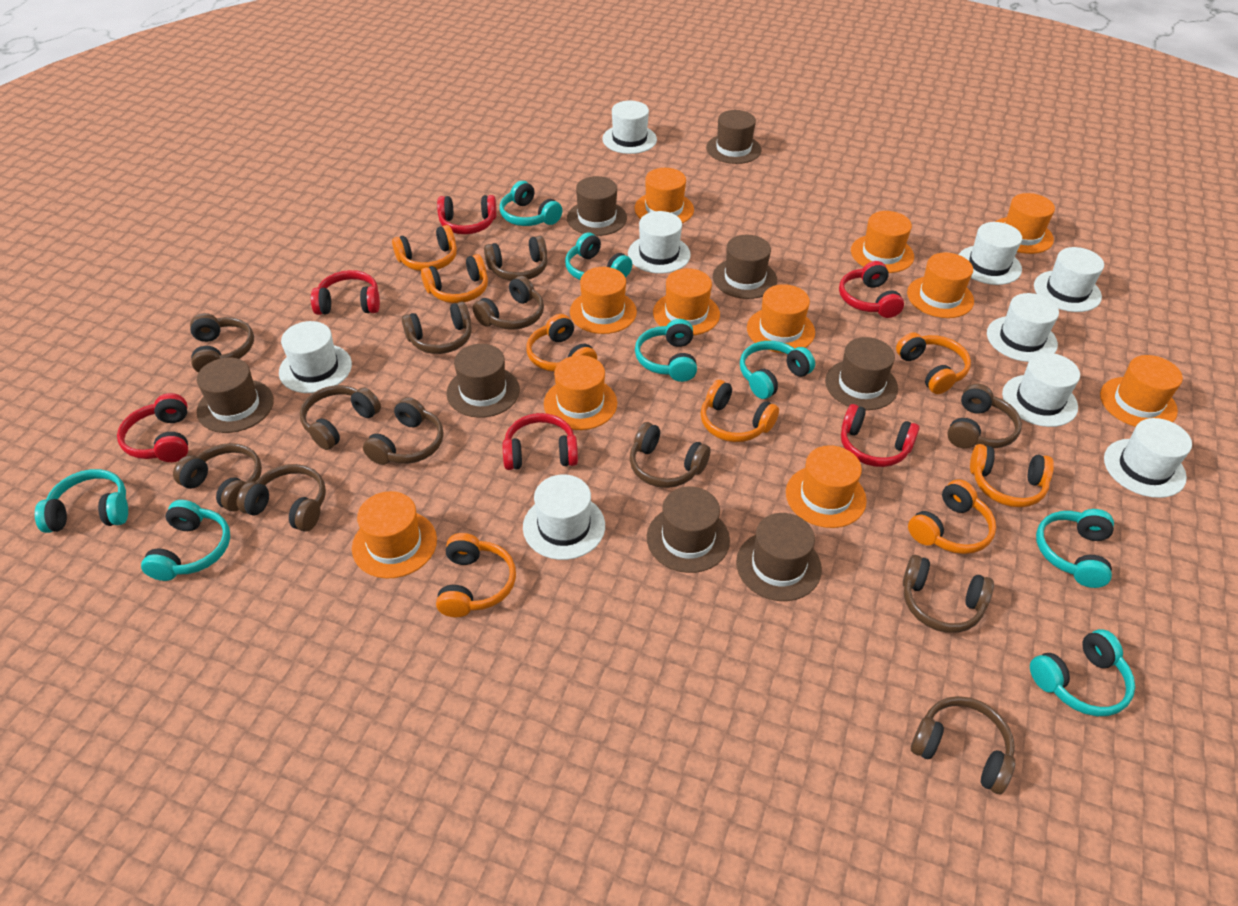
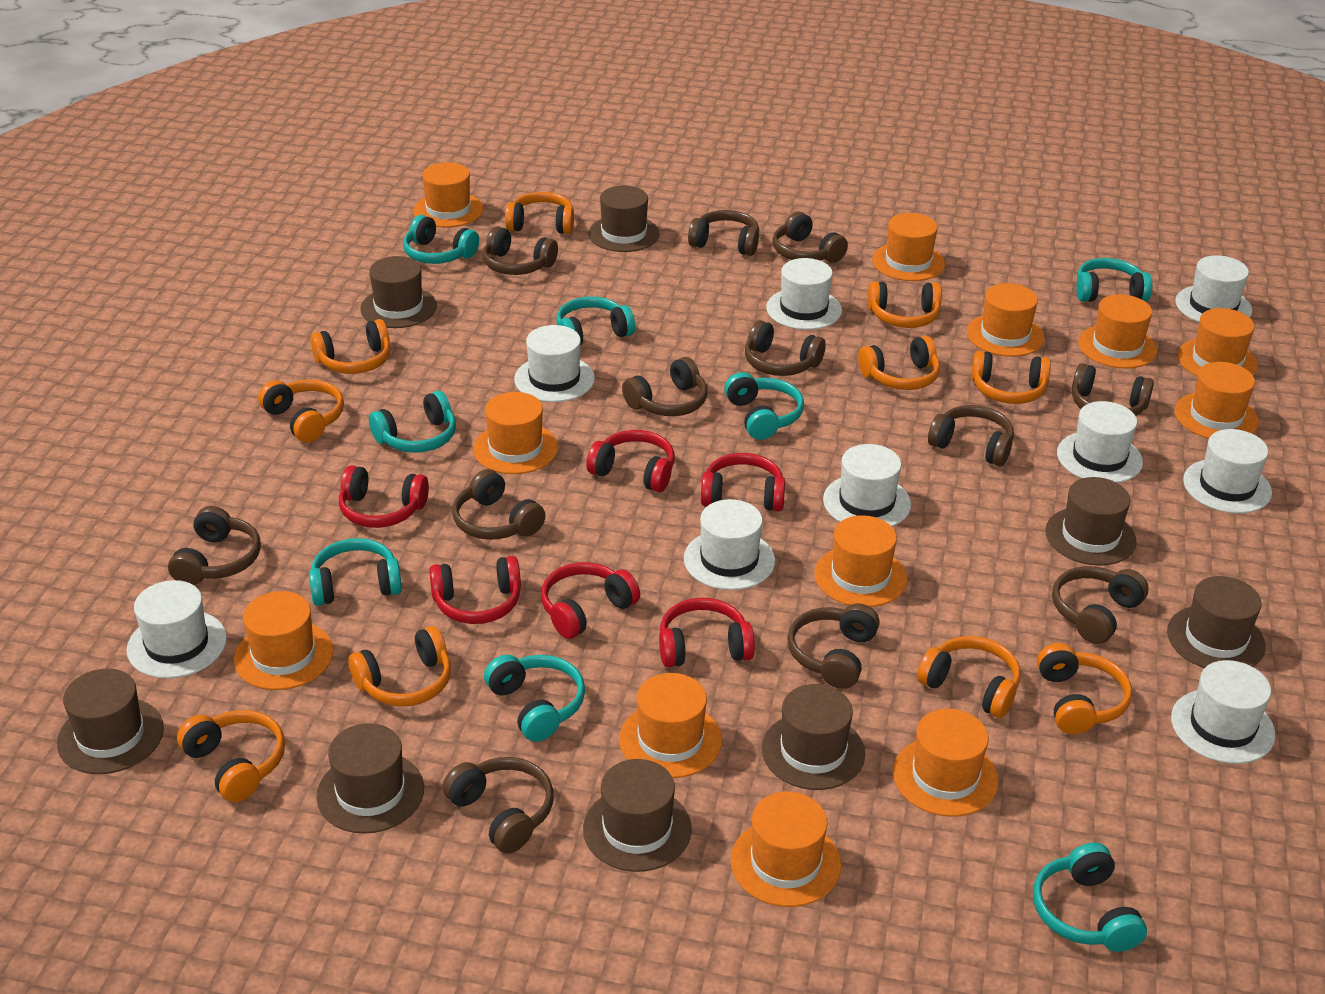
orange hat: 11 -> 12
orange headphones: 8 -> 10

